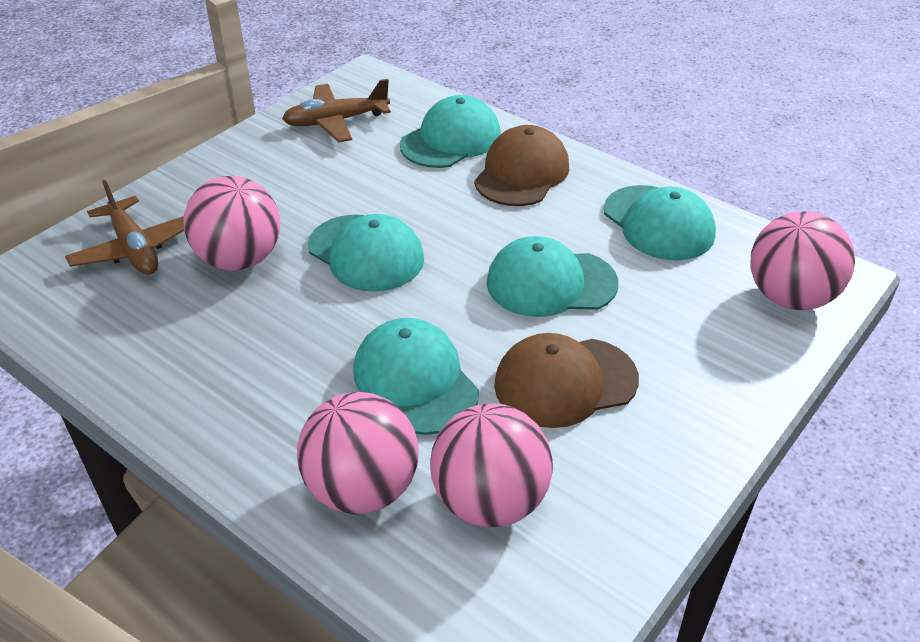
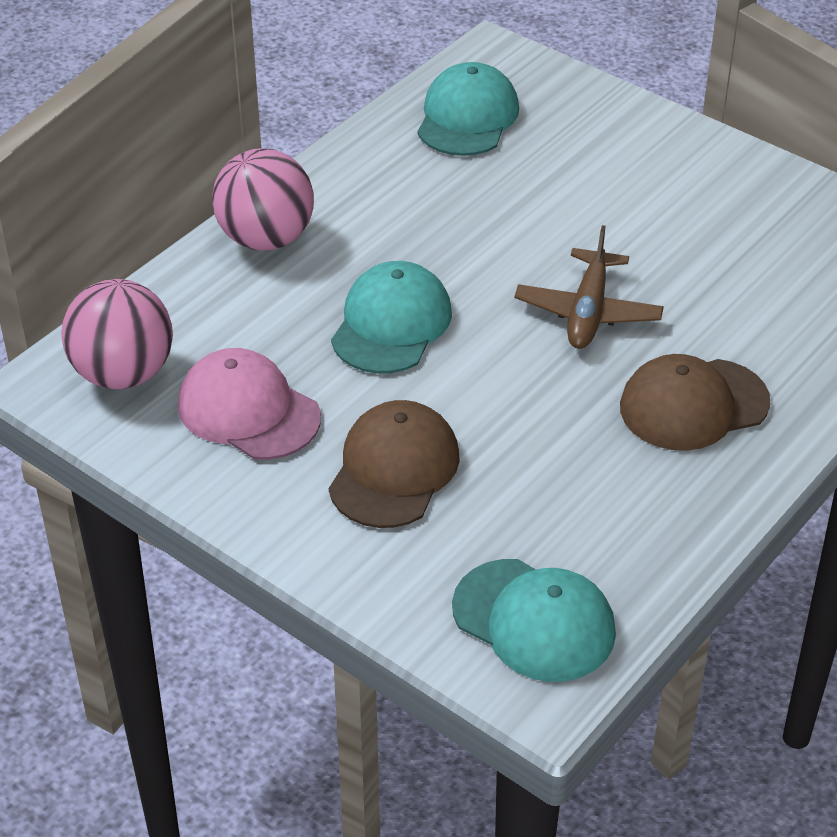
brown plane: 2 -> 1
pink ball: 4 -> 2
pink cap: 0 -> 1
turquoise cap: 5 -> 3

